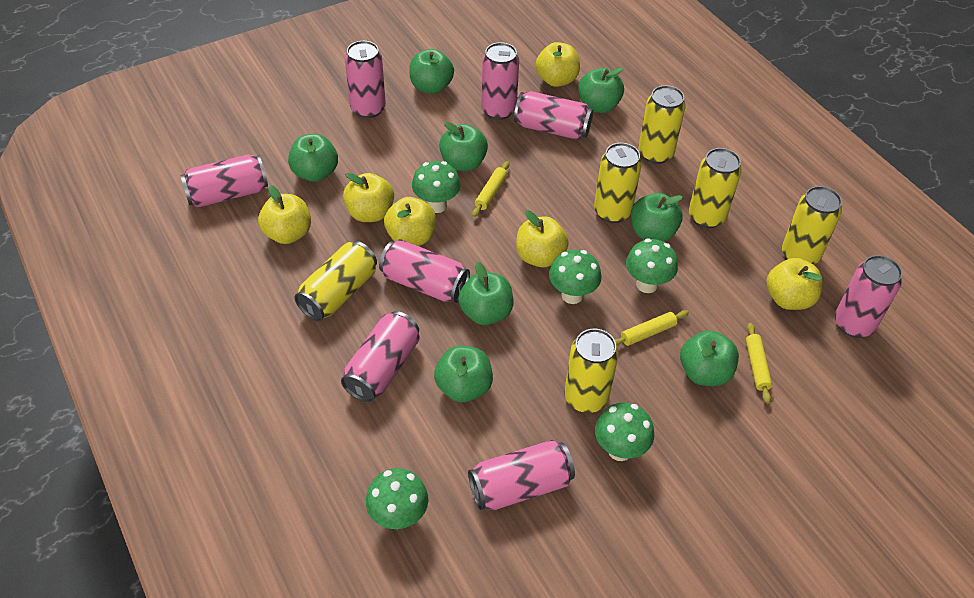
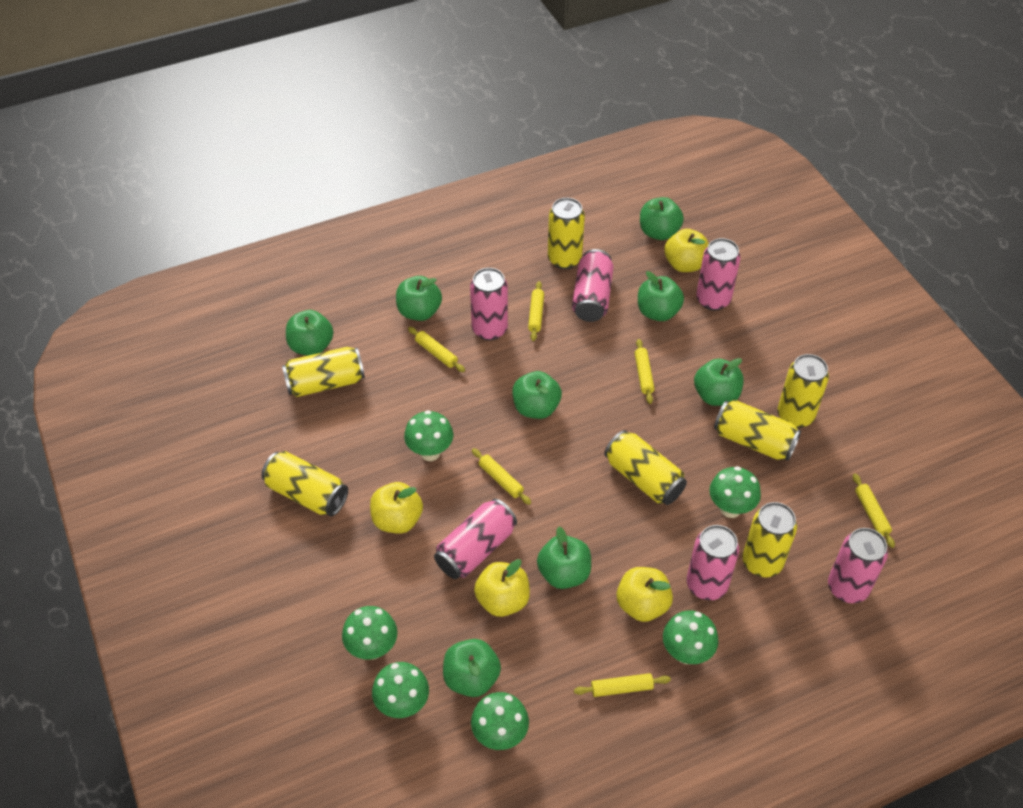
green mushroom: 5 -> 6
pink can: 8 -> 6
yellow apple: 6 -> 4
yellow can: 6 -> 7
yellow rolling pin: 3 -> 6

